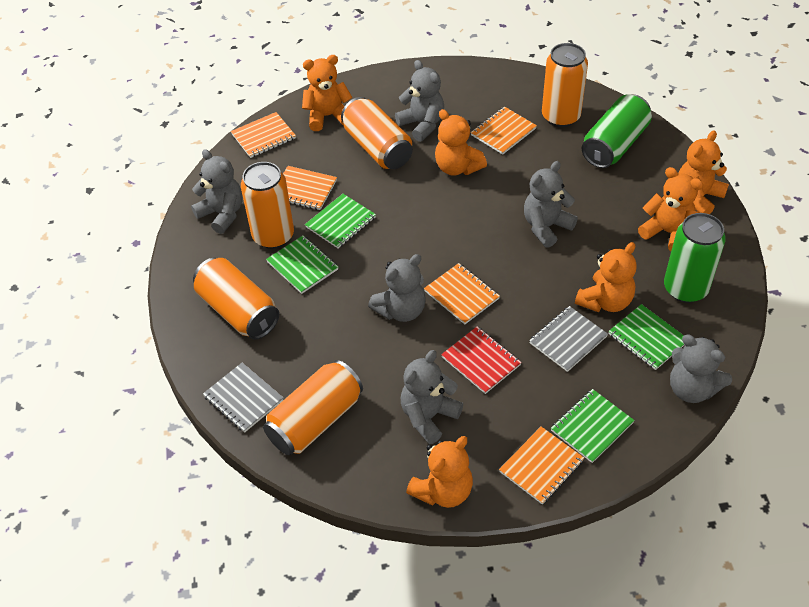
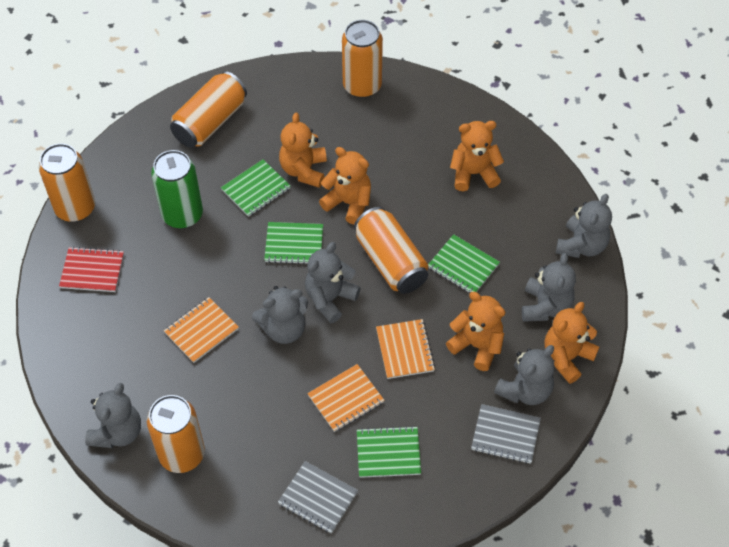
green can: 2 -> 1
orange notebook: 5 -> 3
orange teddy bear: 6 -> 5

